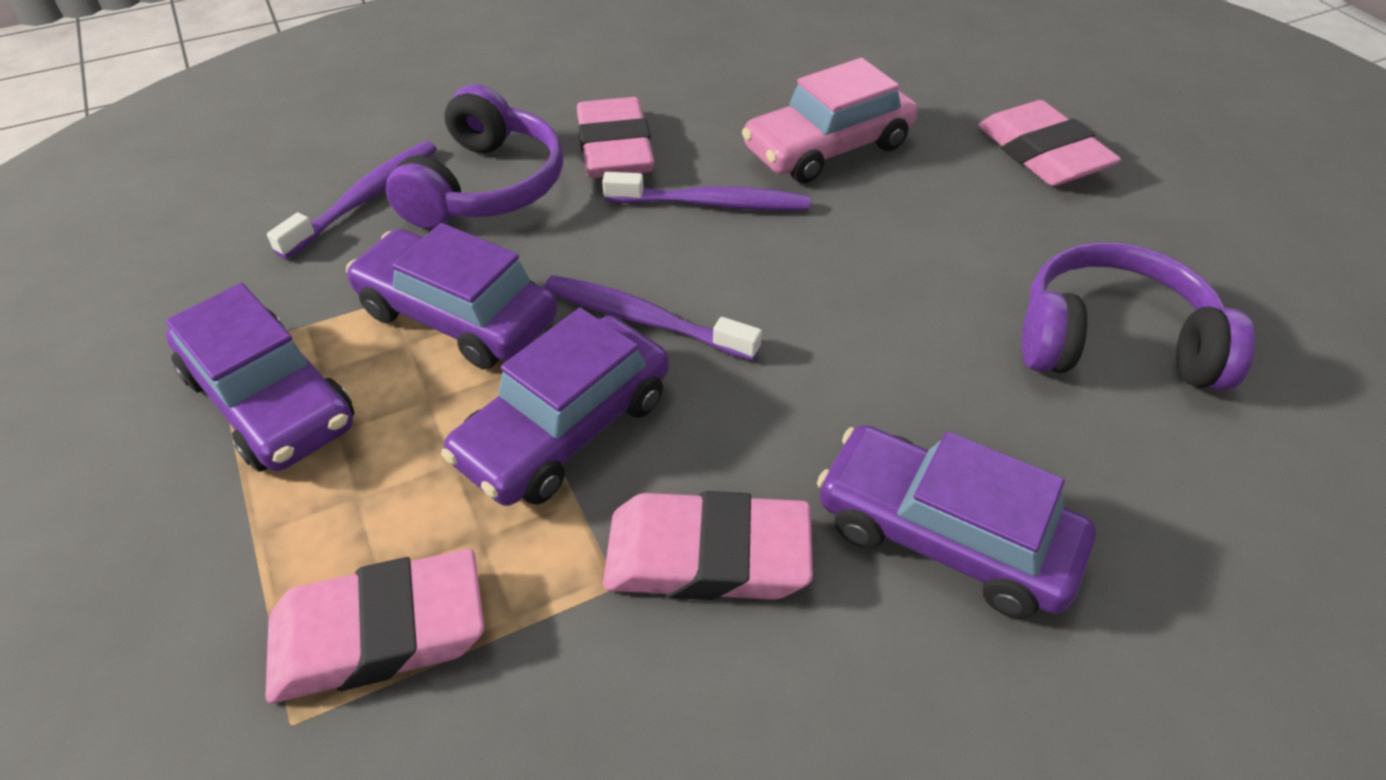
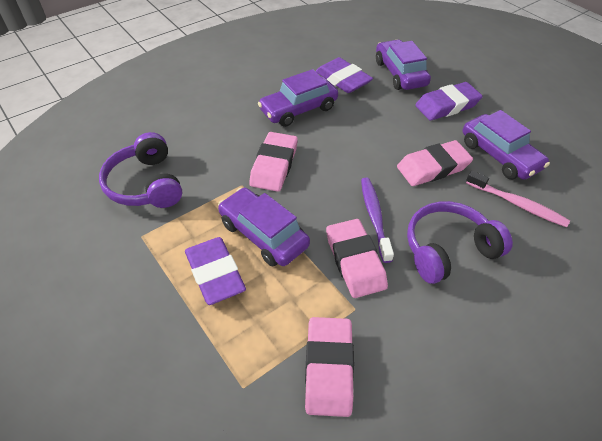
pink car: 1 -> 0
pink toothbrush: 0 -> 1
purple eraser: 0 -> 3
purple toothbrush: 3 -> 1

